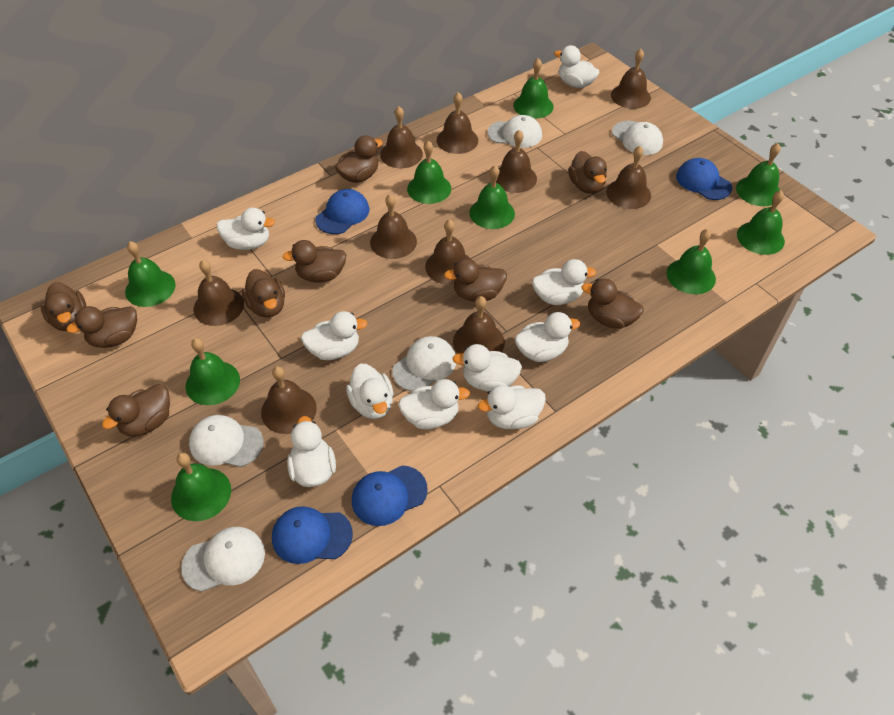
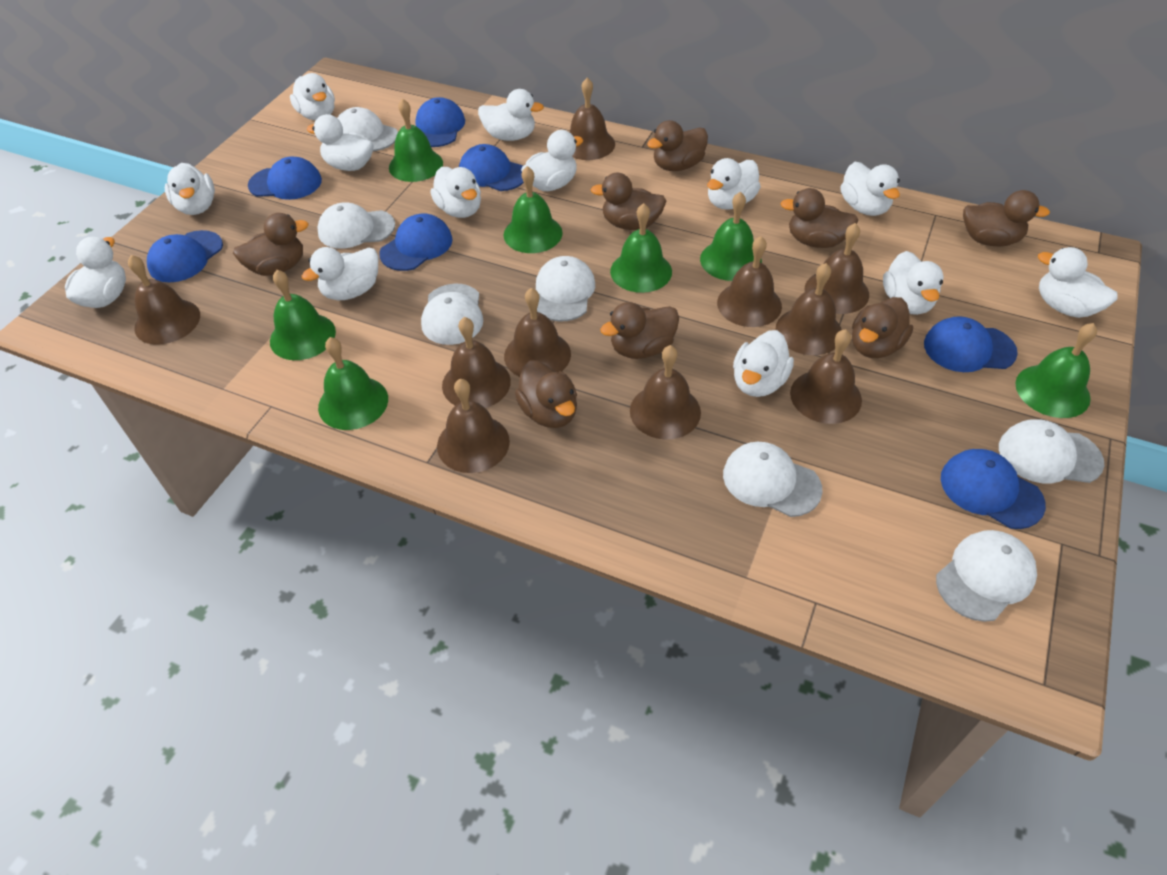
blue cap: 4 -> 7
brown duck: 9 -> 8
green bell: 9 -> 7
white cap: 5 -> 7
white duck: 10 -> 13

